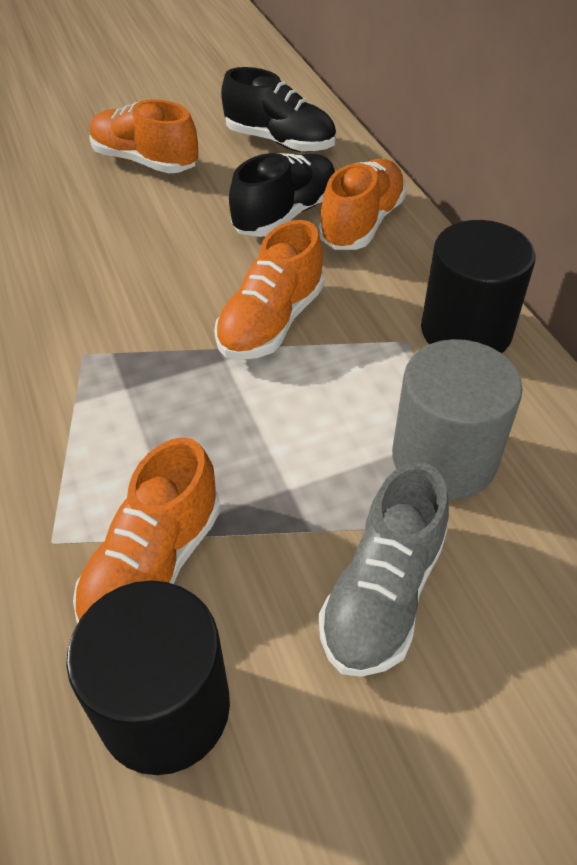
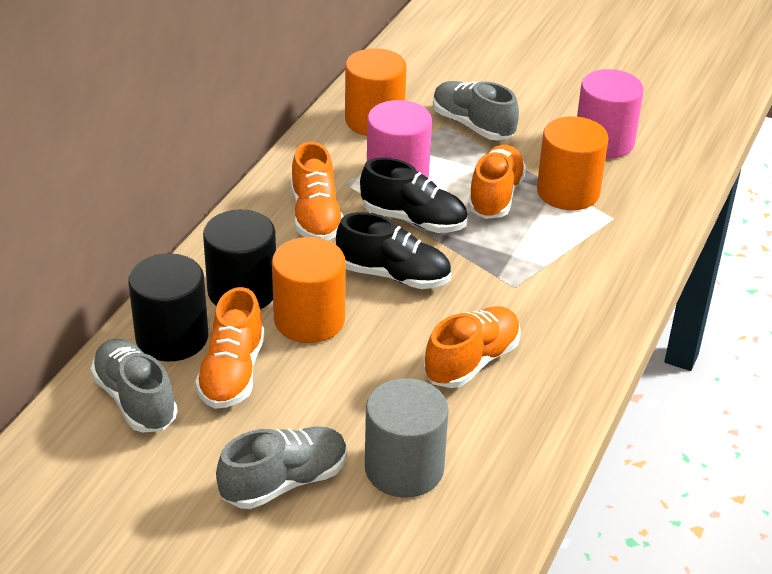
grey shoe: 1 -> 3
orange cylinder: 0 -> 3
pink cylinder: 0 -> 2

